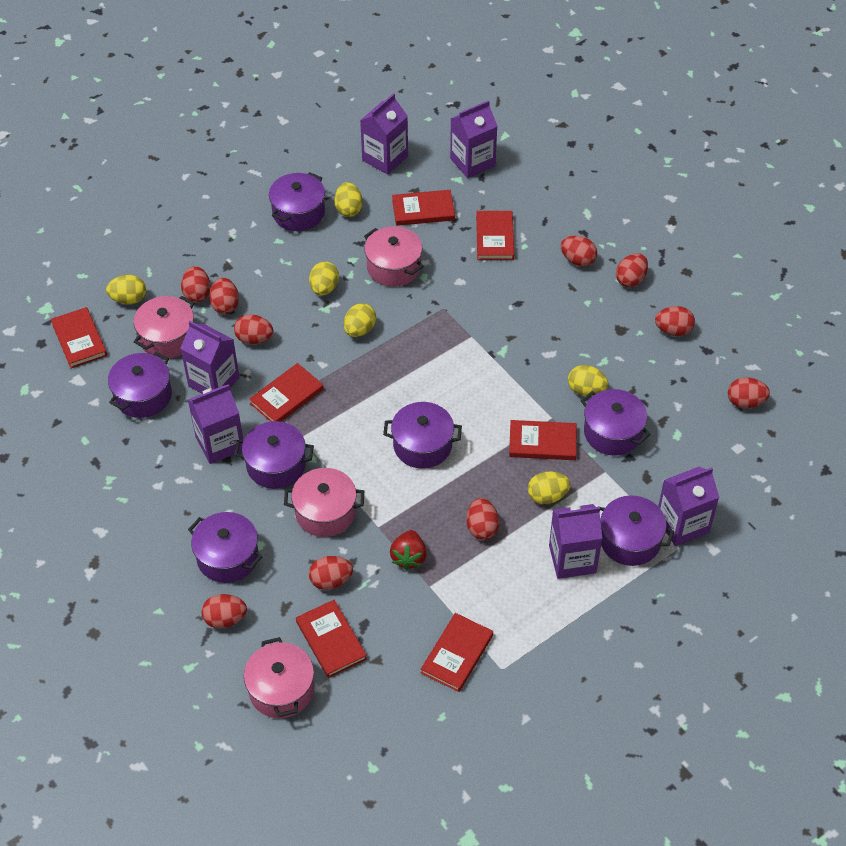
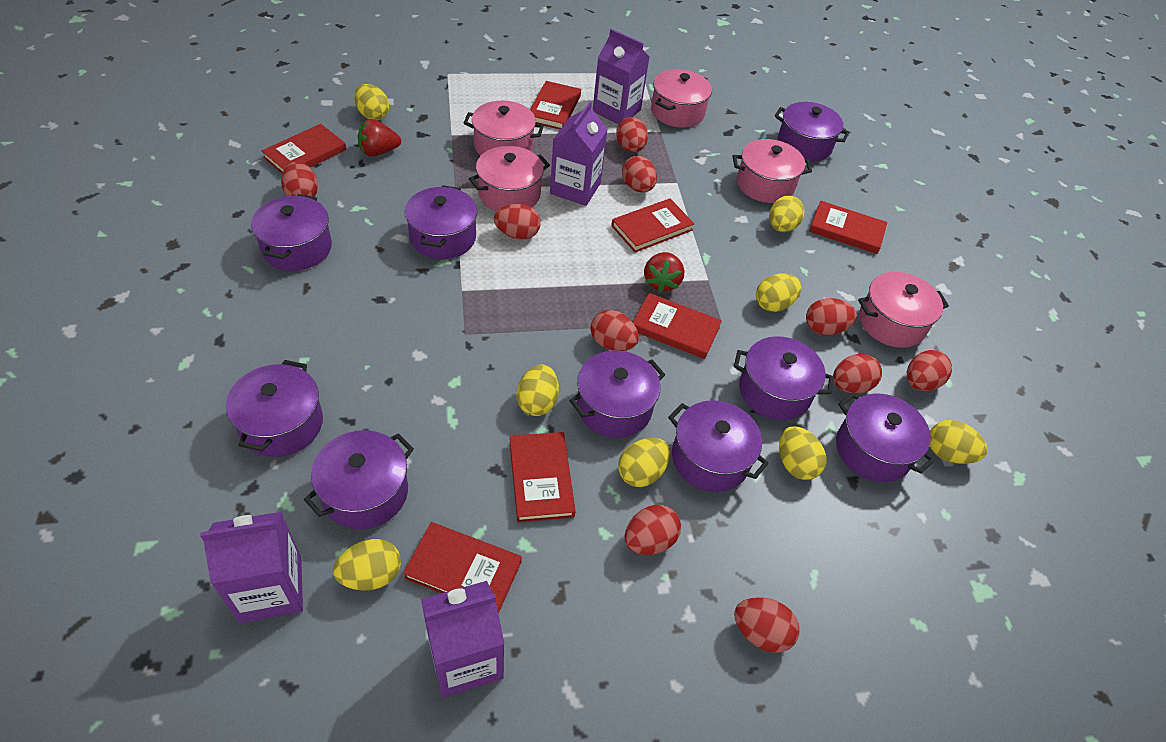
pink pot: 4 -> 5
purple carton: 6 -> 4
purple pot: 7 -> 9
red strawberry: 1 -> 2
yellow egg: 6 -> 8

